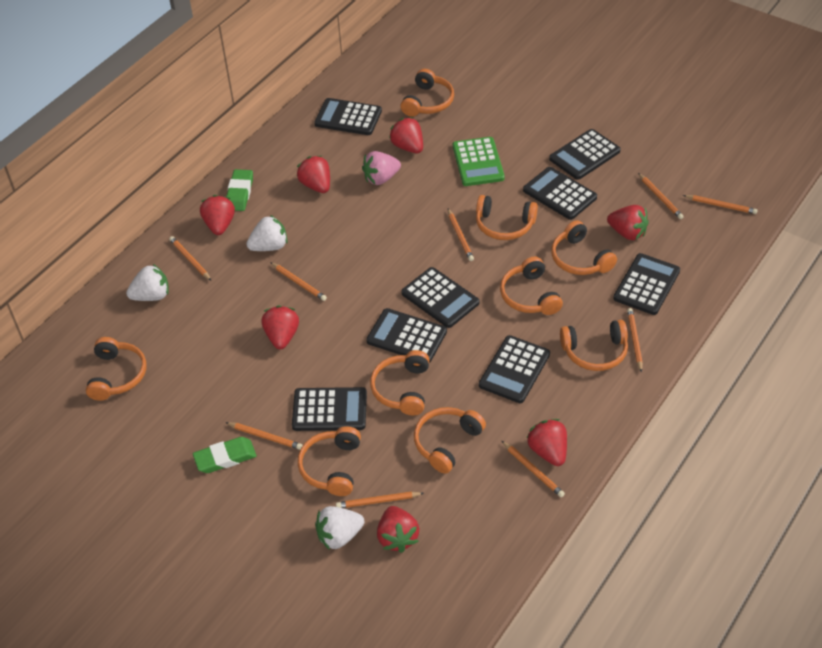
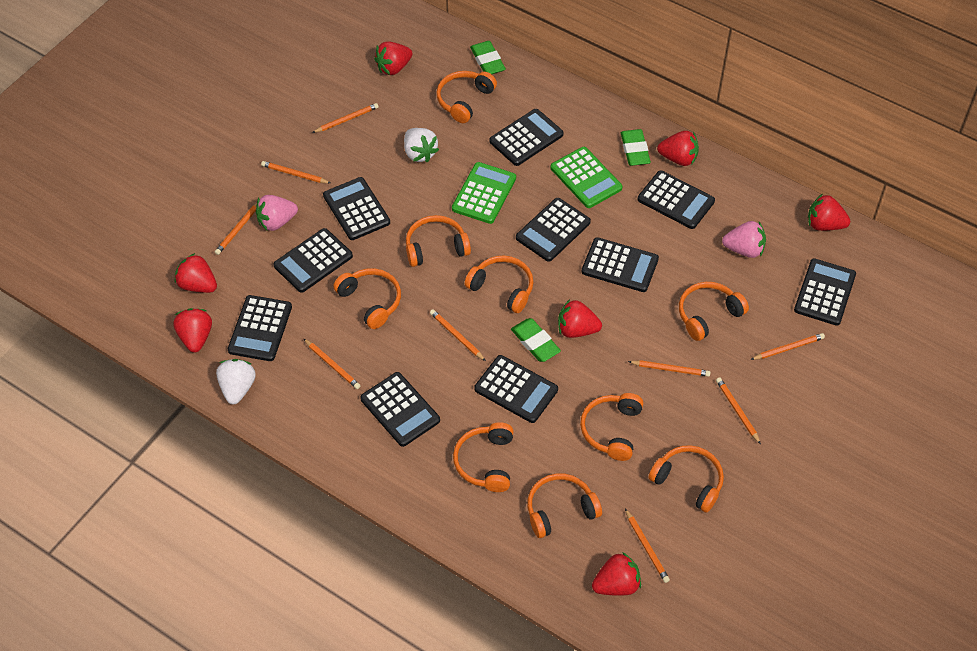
black calculator: 8 -> 10
green calculator: 1 -> 2
green eraser: 2 -> 3
pink strawberry: 1 -> 2
white strawberry: 3 -> 2

